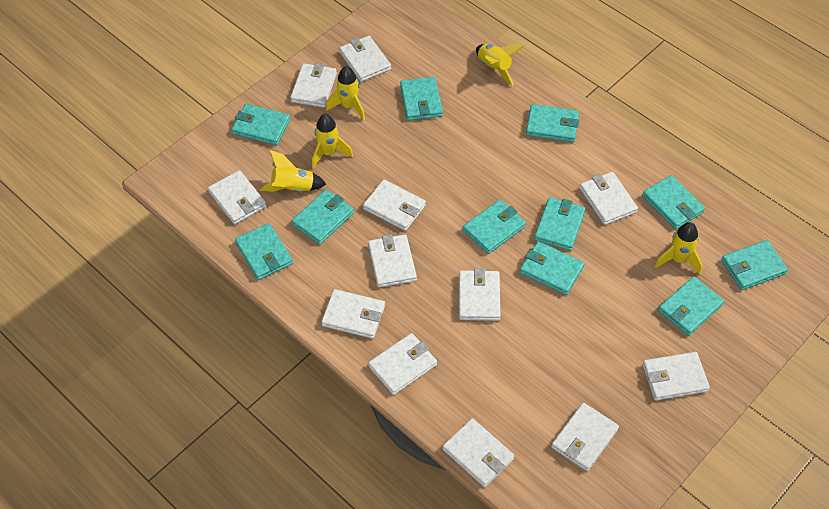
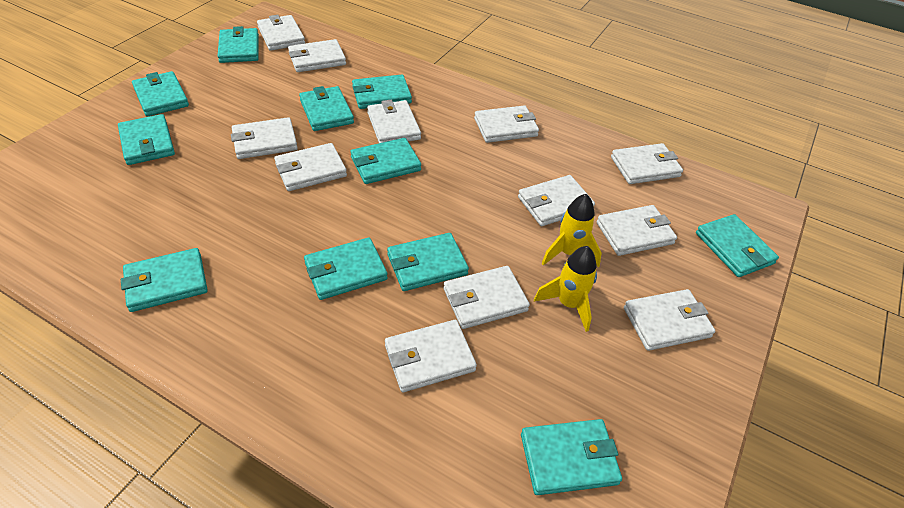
yellow rocket: 5 -> 2

